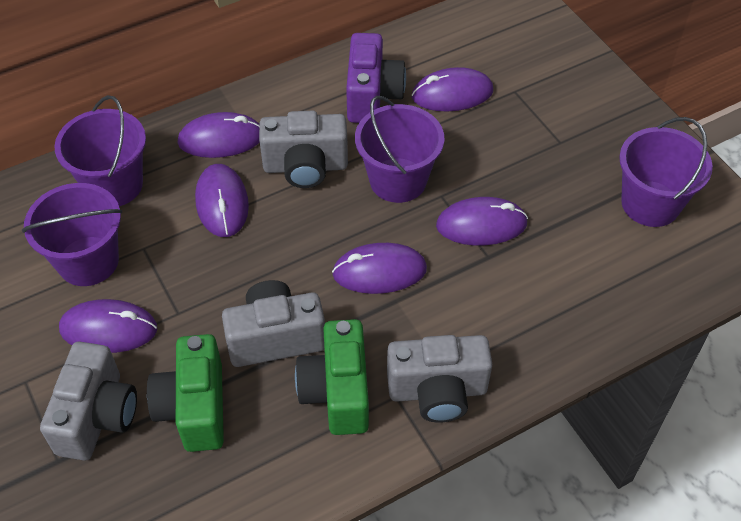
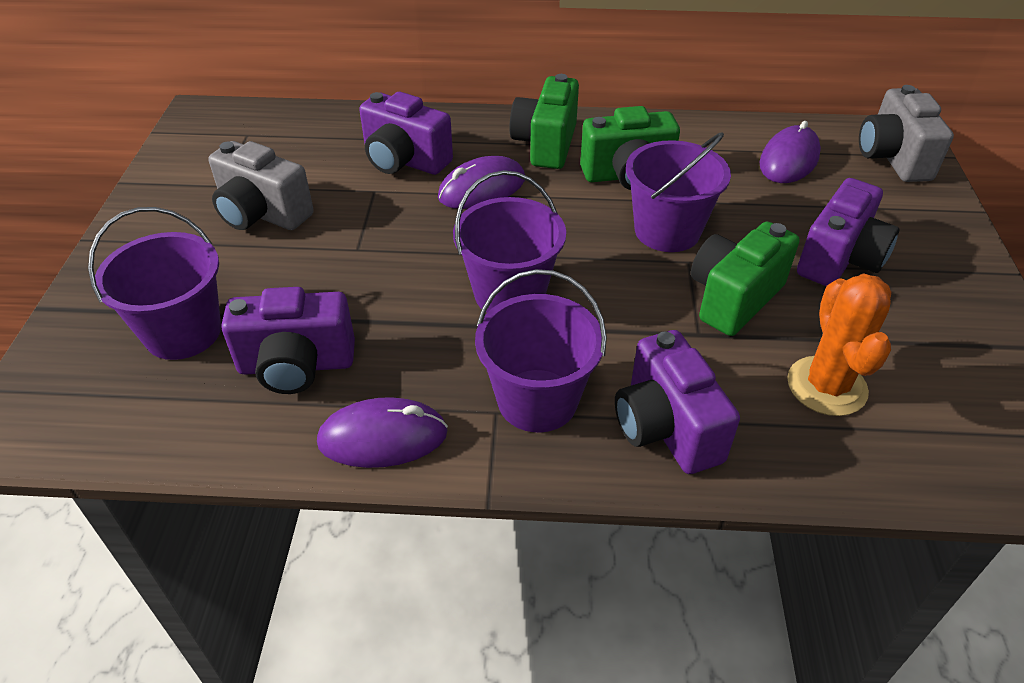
green camera: 2 -> 3
grey camera: 4 -> 2
orange cactus: 0 -> 1
purple camera: 1 -> 4
purple mouse: 6 -> 3

